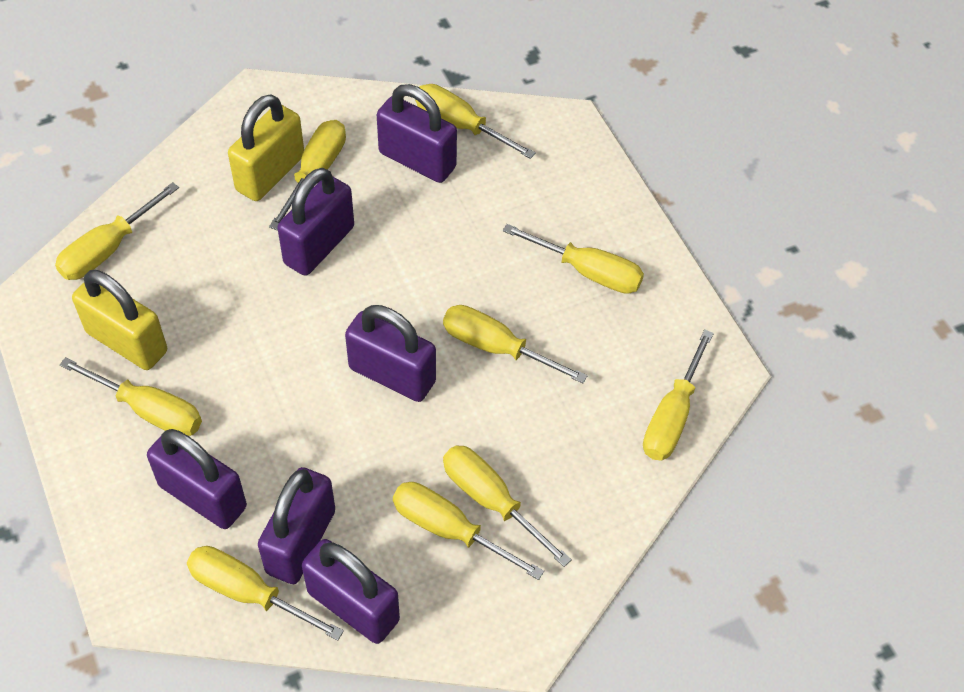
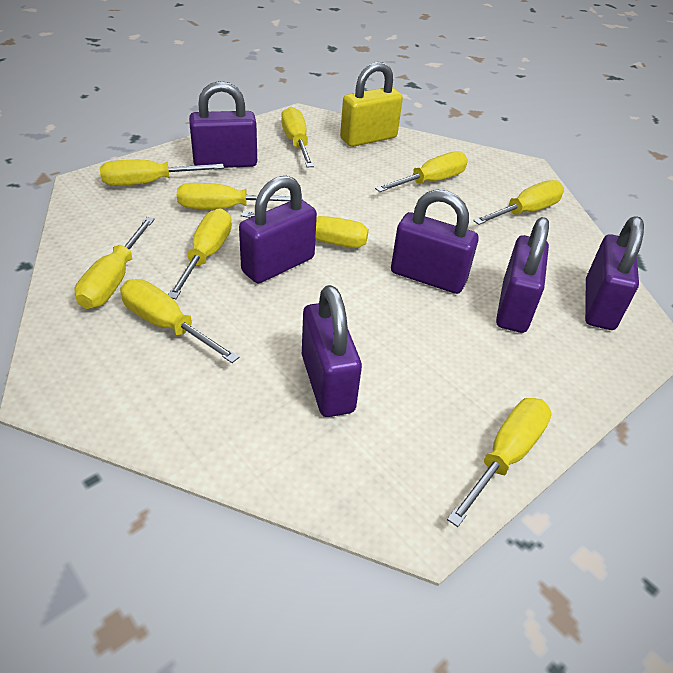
yellow padlock: 2 -> 1

